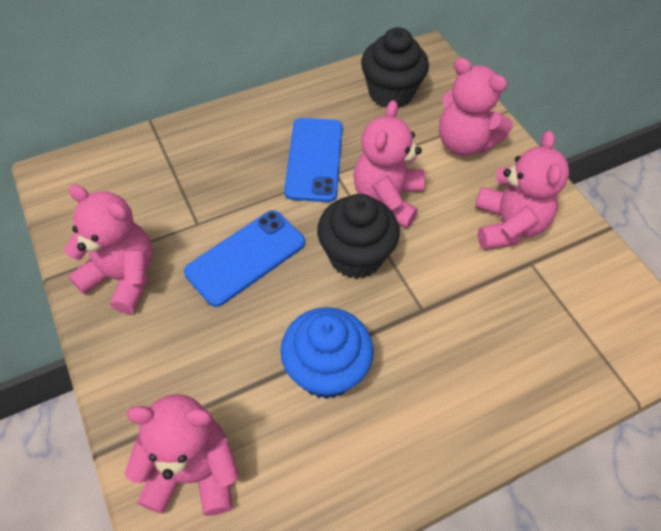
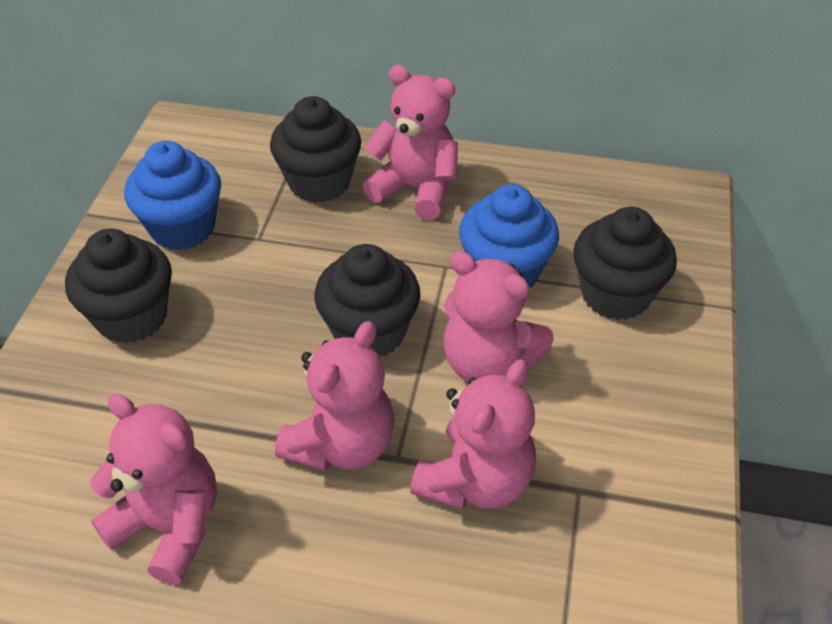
black cupcake: 2 -> 4
blue cupcake: 1 -> 2
blue phone: 2 -> 0

